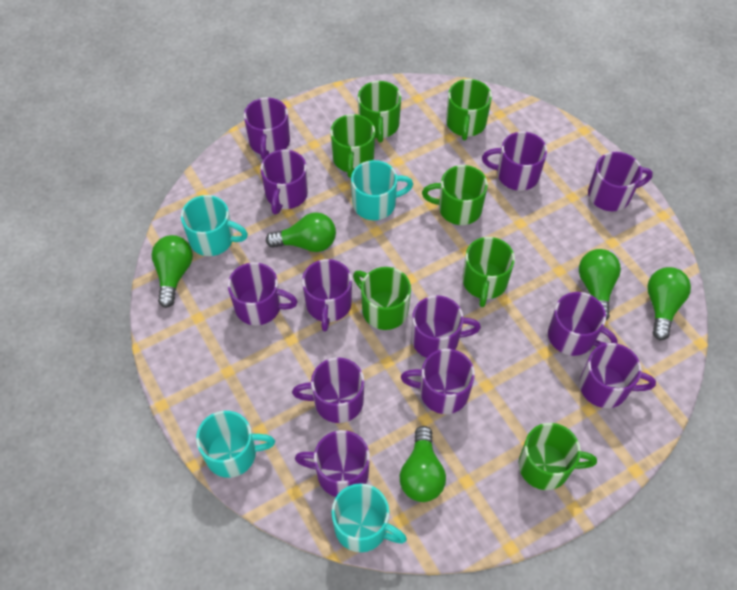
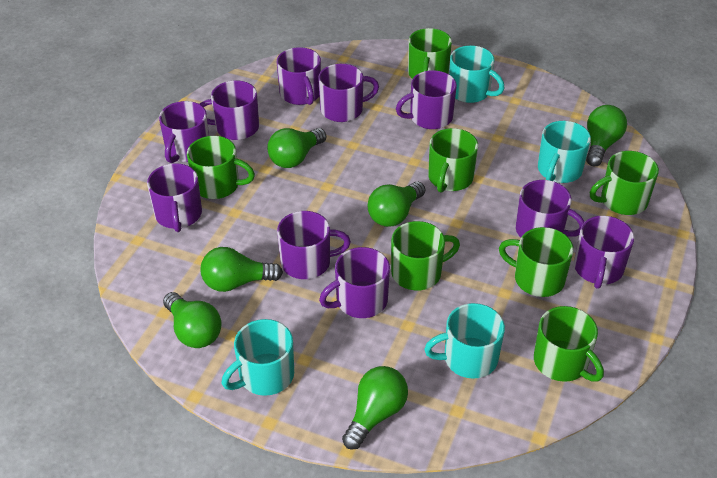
green light bulb: 5 -> 6
purple mug: 12 -> 10

